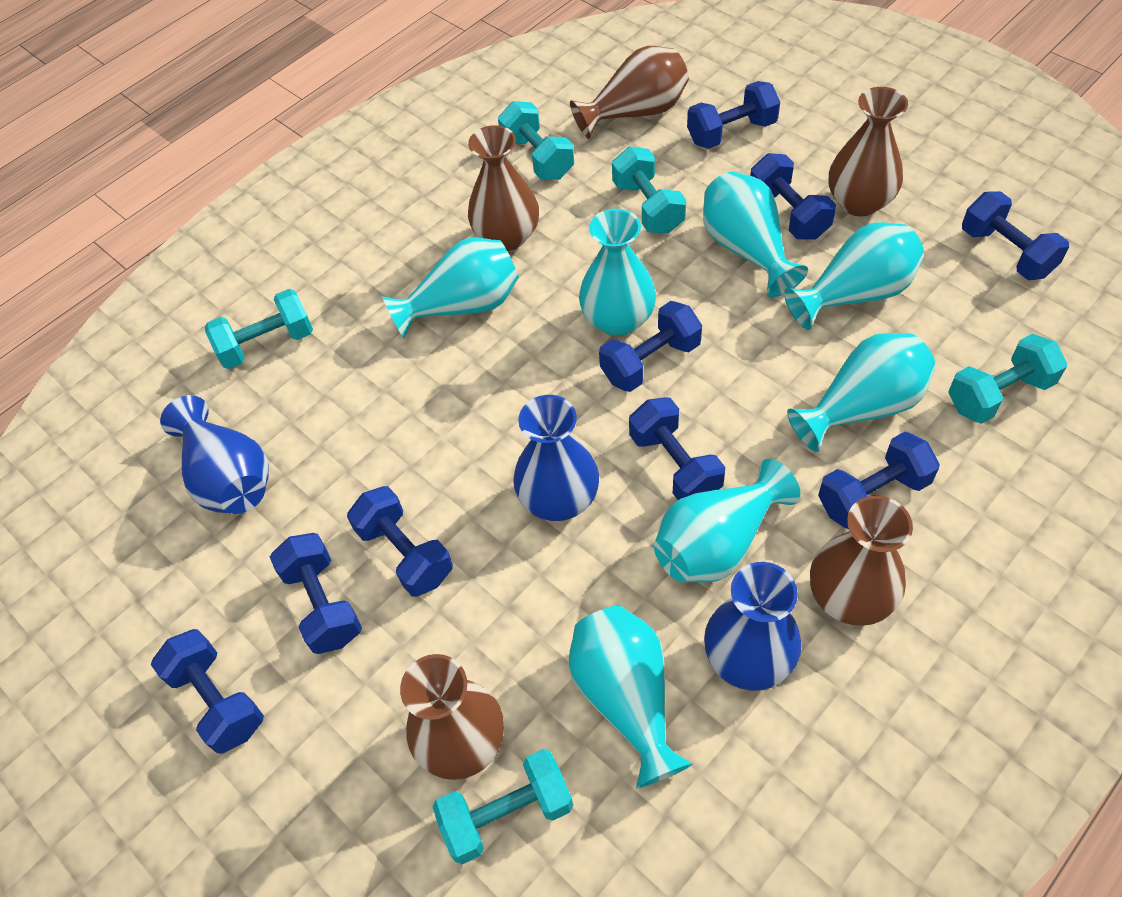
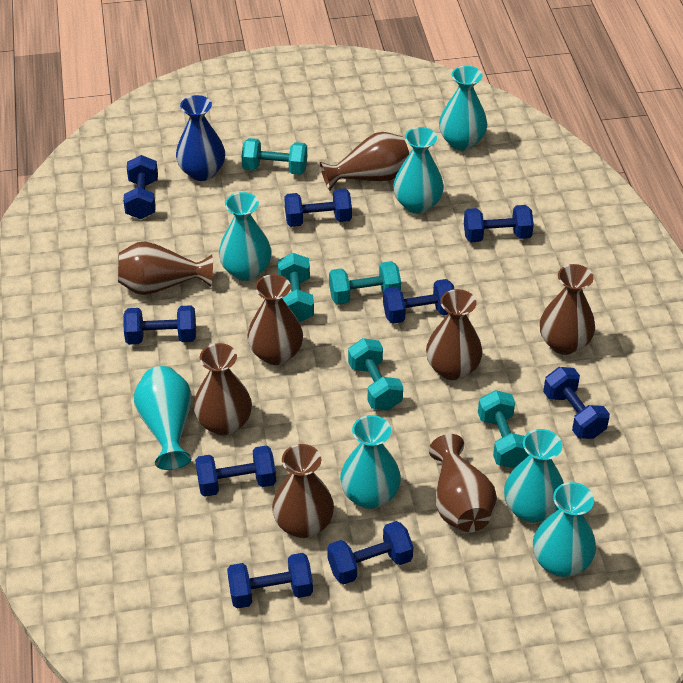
blue vase: 3 -> 1
brown vase: 5 -> 8

